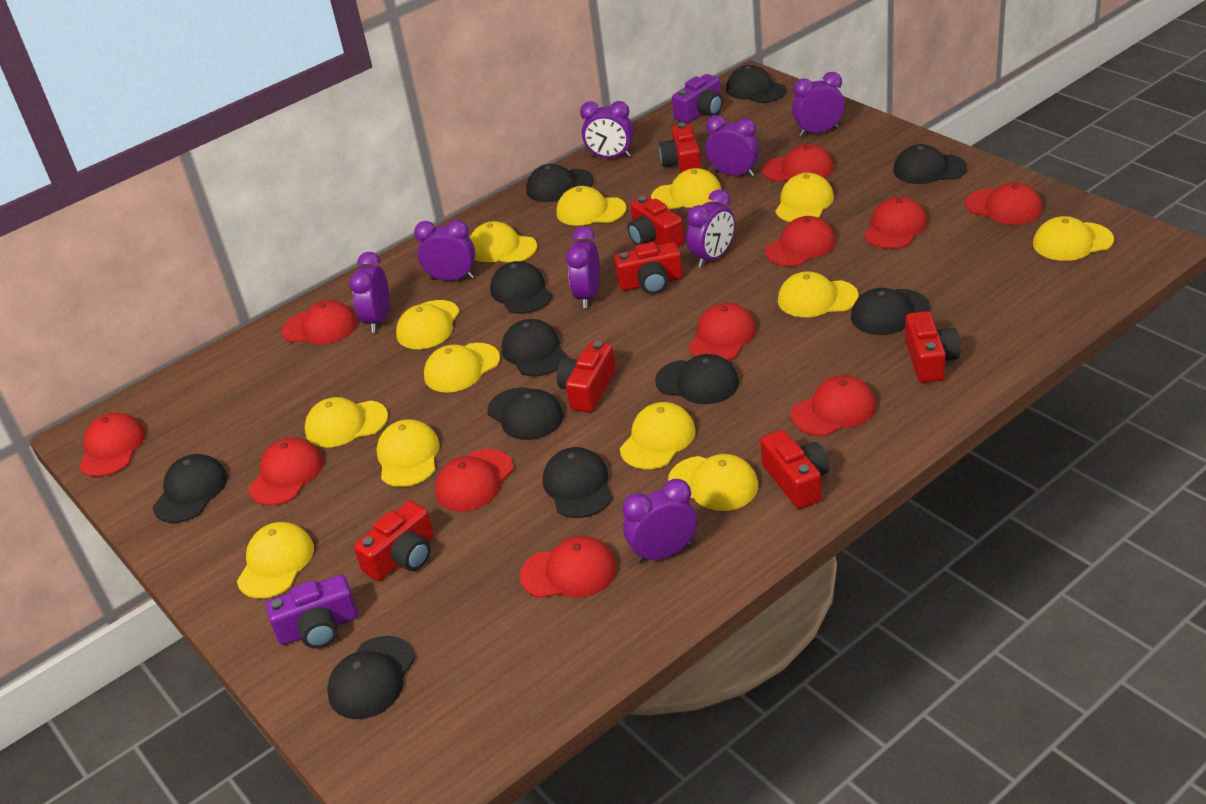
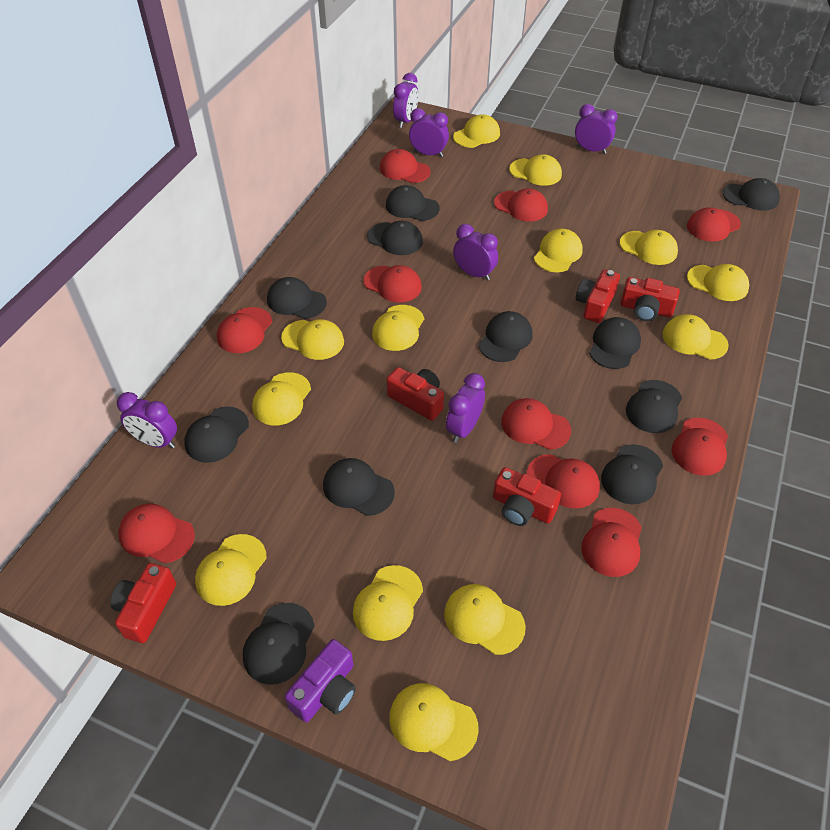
purple camera: 2 -> 1
purple clock: 8 -> 6
red camera: 7 -> 5
red cap: 11 -> 10

